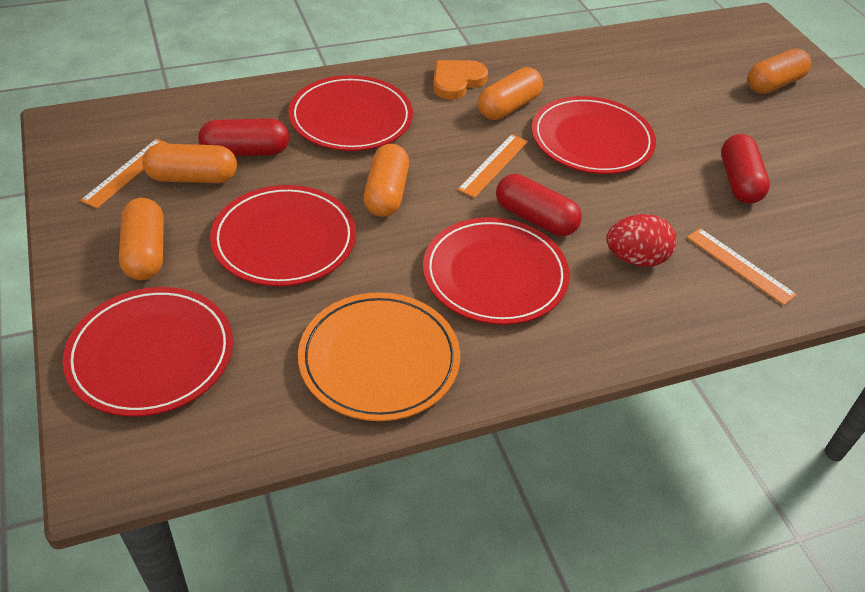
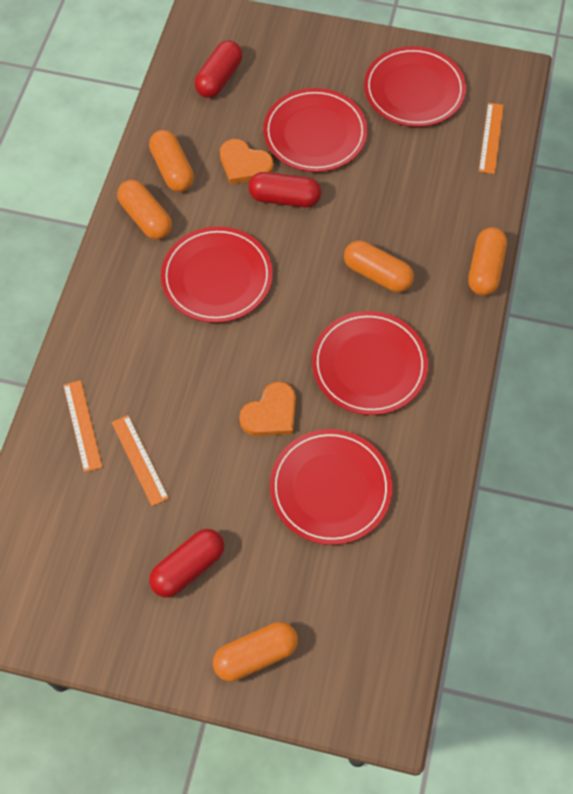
orange heart: 1 -> 2
orange plate: 1 -> 0
red egg: 1 -> 0

